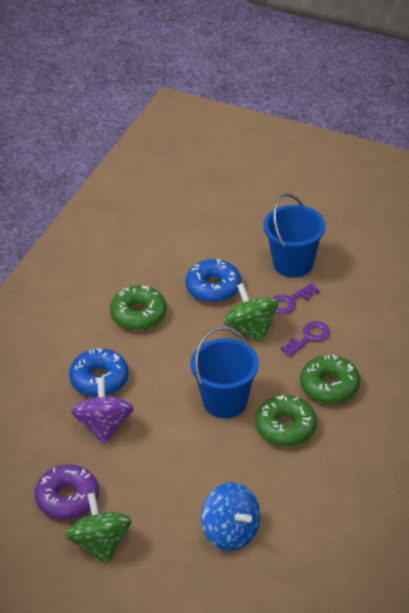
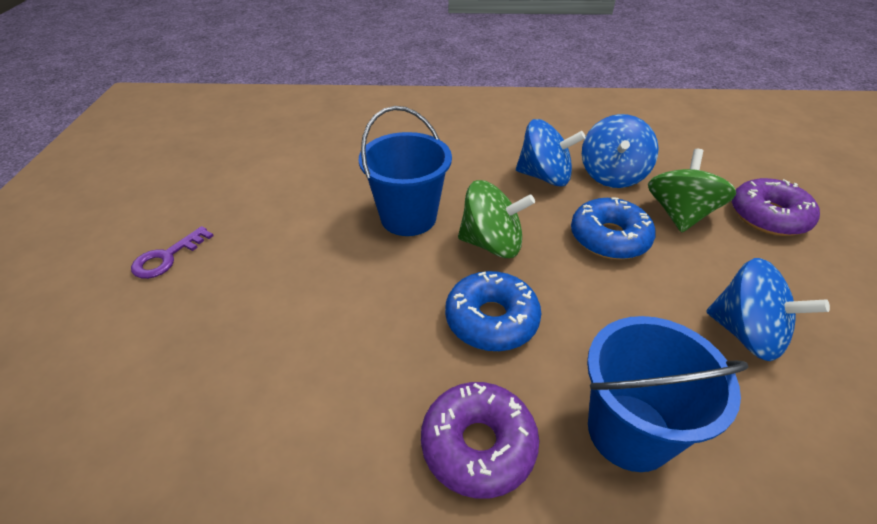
blue spinning top: 1 -> 3
green donut: 3 -> 0
purple donut: 1 -> 2
purple key: 2 -> 1
purple spinning top: 1 -> 0

